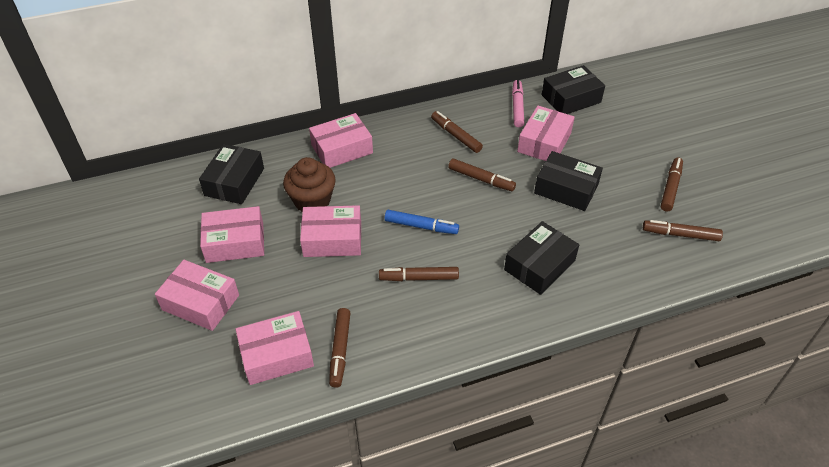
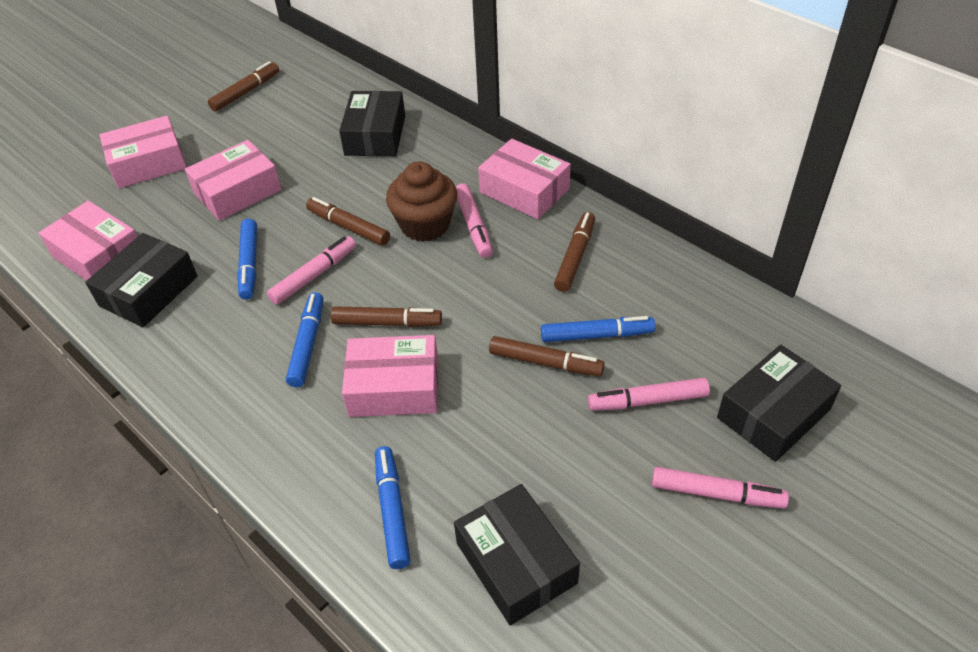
blue marker: 1 -> 4
brown marker: 6 -> 5
pink box: 6 -> 5
pink marker: 1 -> 4

